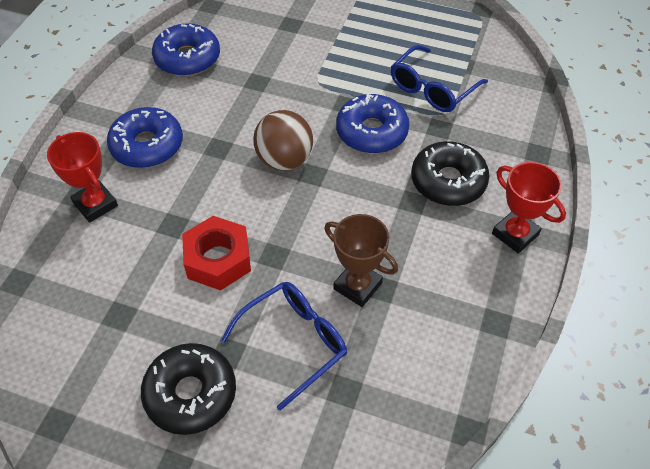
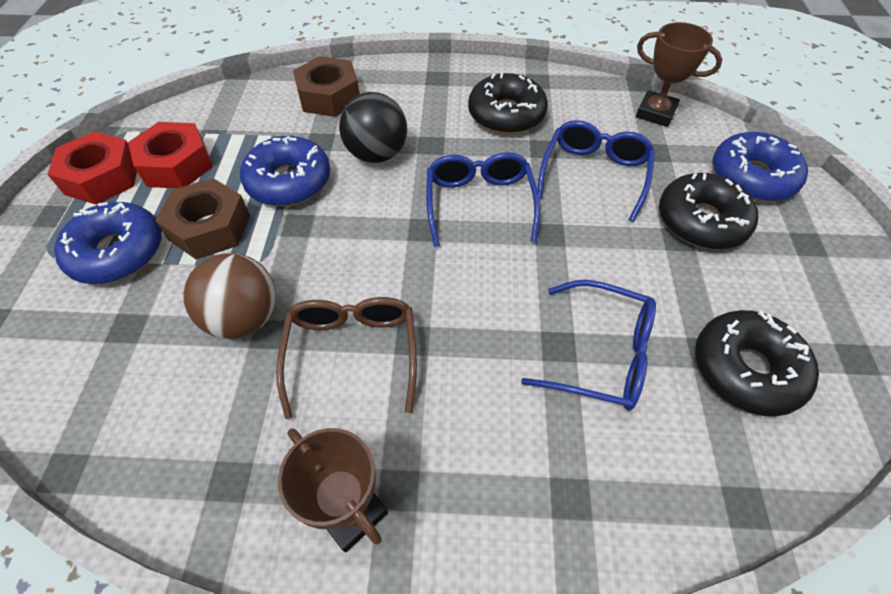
black ball: 0 -> 1
black donut: 2 -> 3
blue glasses: 2 -> 3
brown glasses: 0 -> 1
brown nut: 0 -> 2
brown trophy: 1 -> 2
red nut: 1 -> 2
red trophy: 2 -> 0

